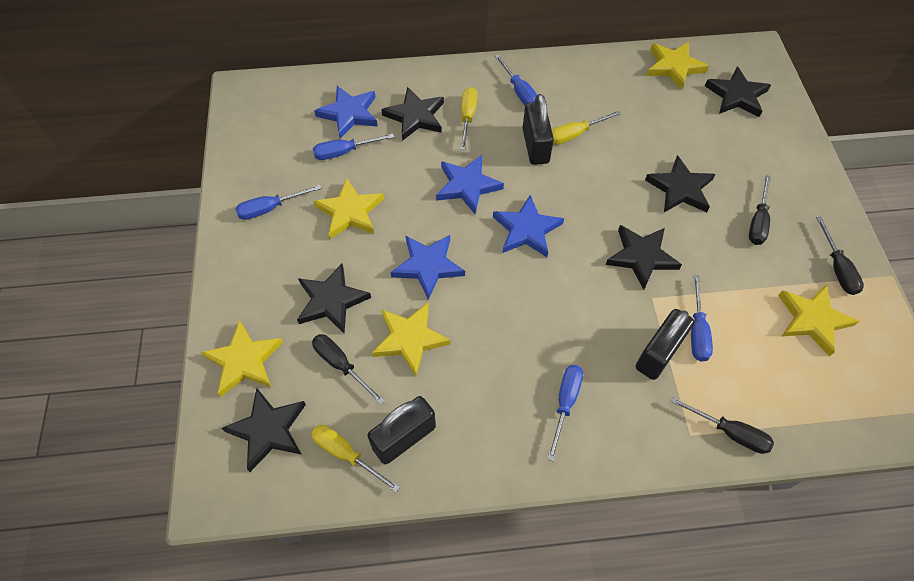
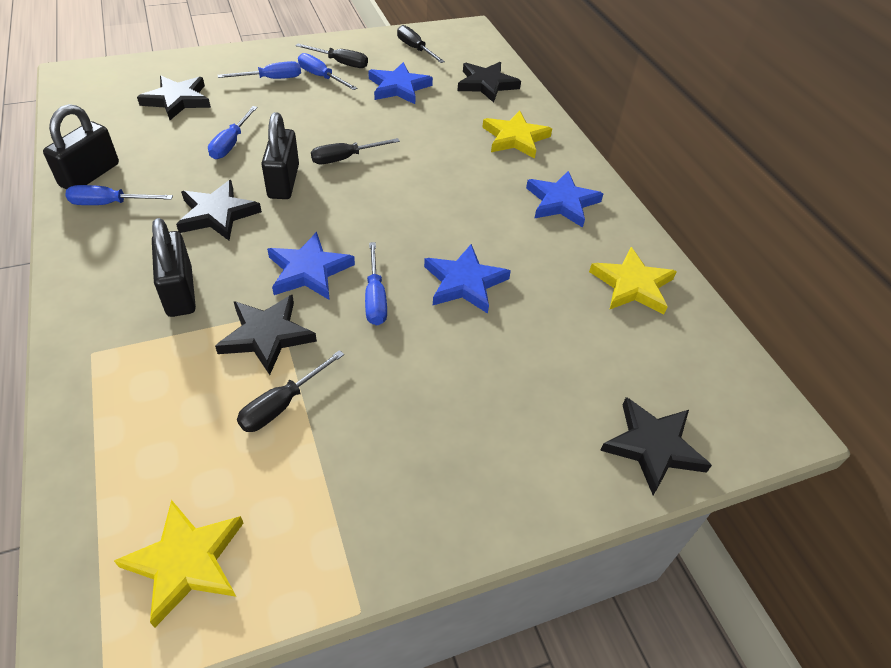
black star: 6 -> 5
yellow screwdriver: 3 -> 0
yellow star: 5 -> 3

